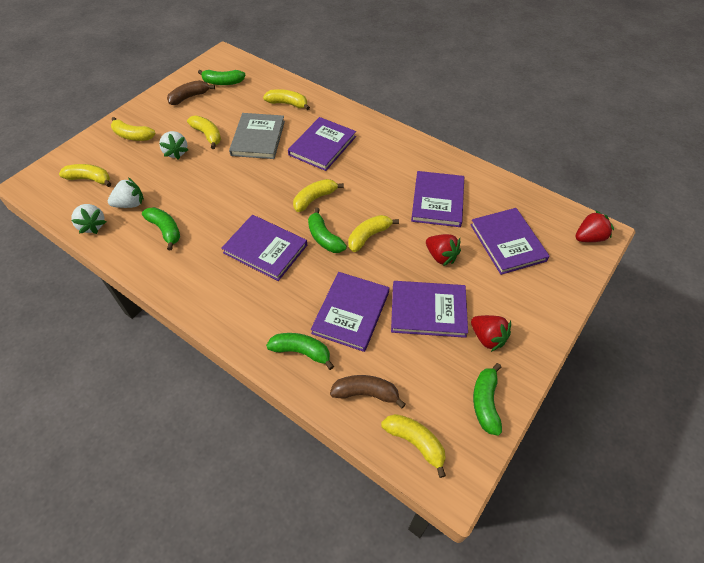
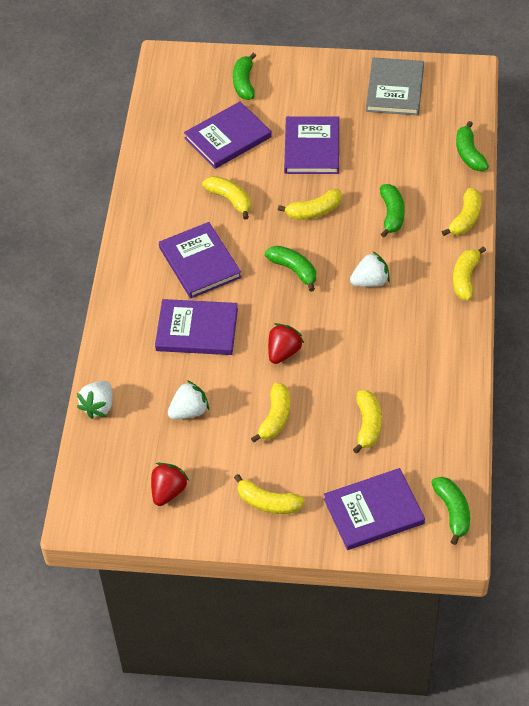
brown banana: 2 -> 0
purple book: 6 -> 5
red strawberry: 3 -> 2

